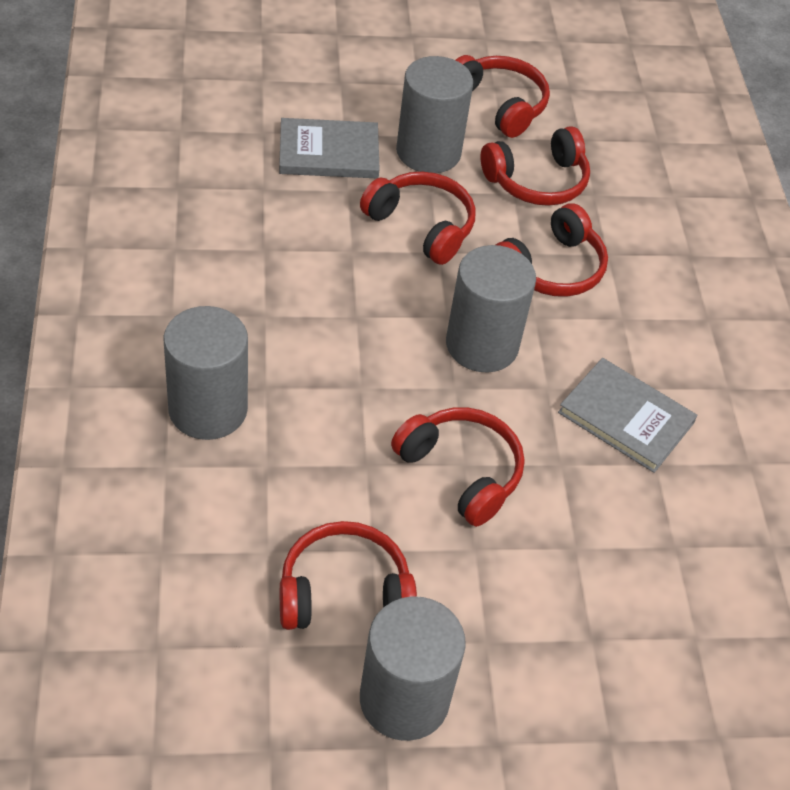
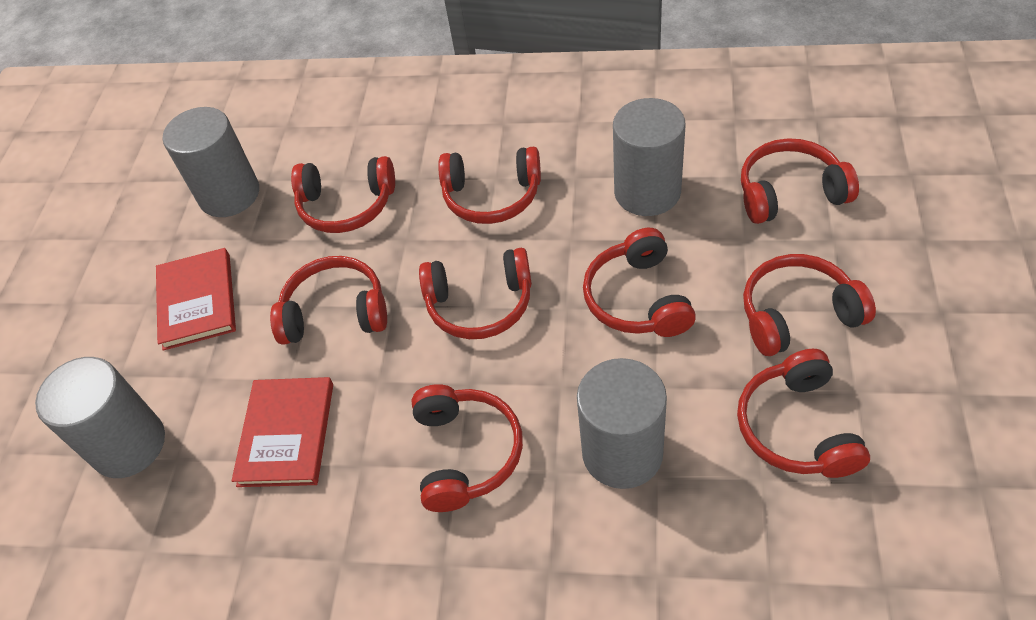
grey book: 2 -> 0
red book: 0 -> 2
red headphones: 6 -> 9

